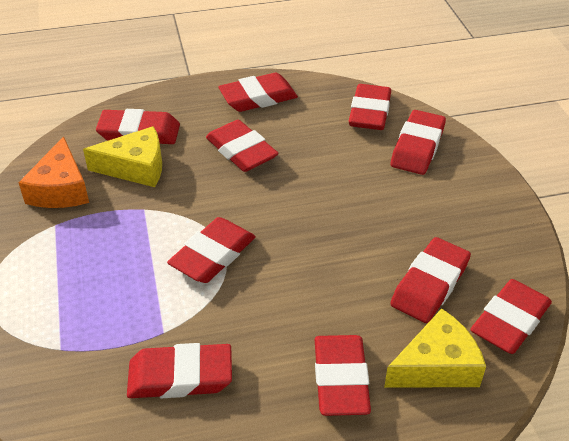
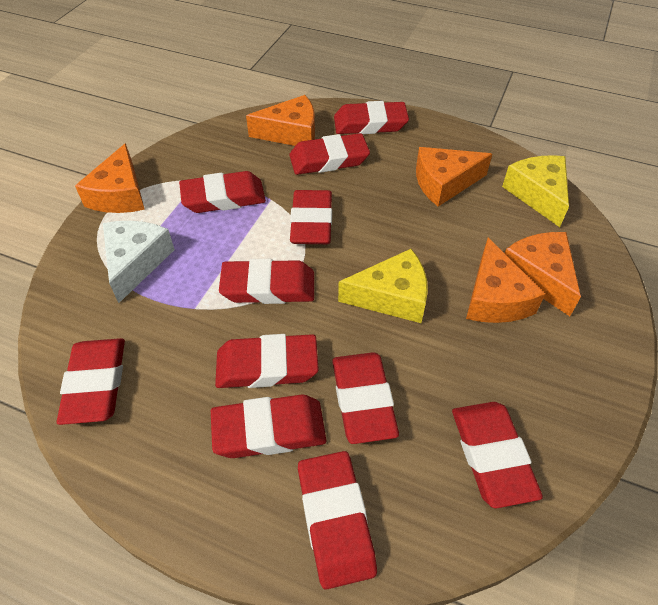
orange cheese: 1 -> 5
red eraser: 10 -> 11
white cheese: 0 -> 1

